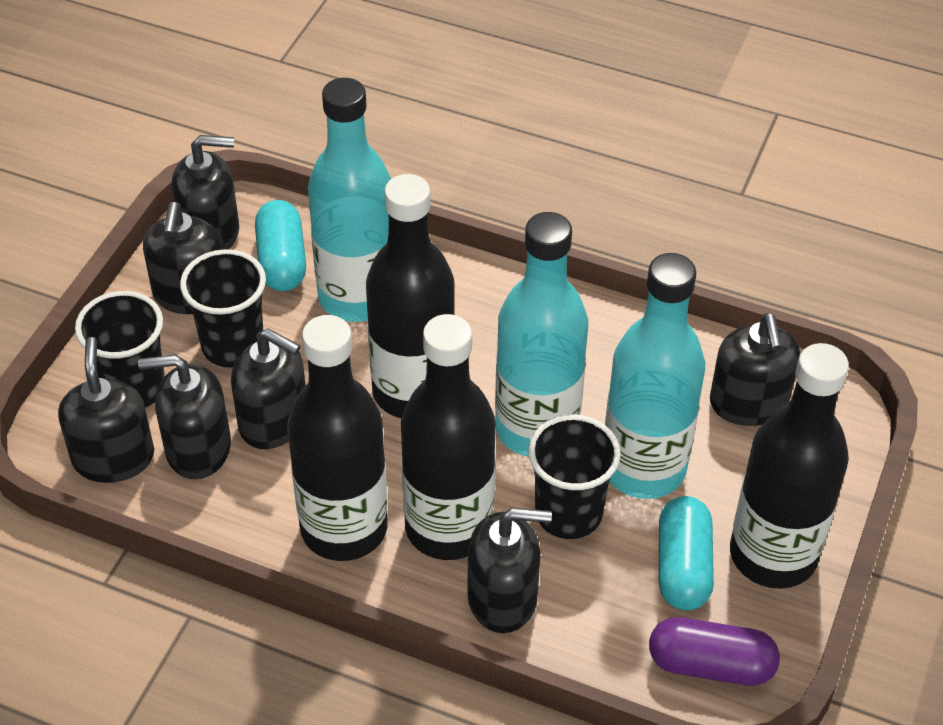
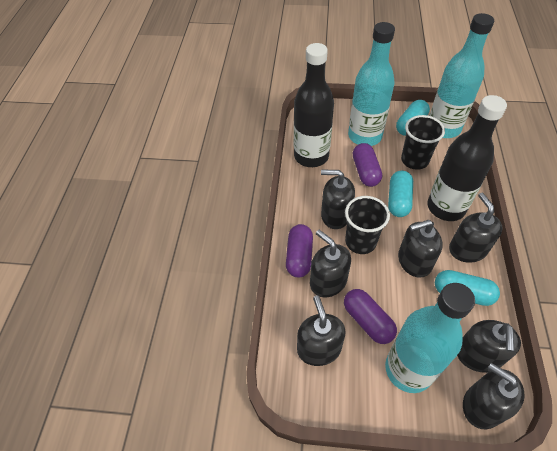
black bottle: 4 -> 2
black cup: 3 -> 2
purple capsule: 1 -> 3
turquoise capsule: 2 -> 3

